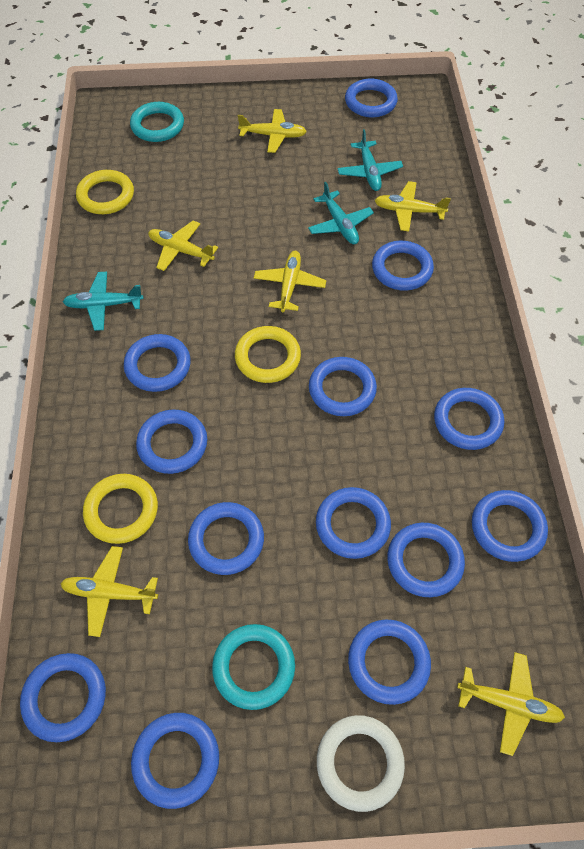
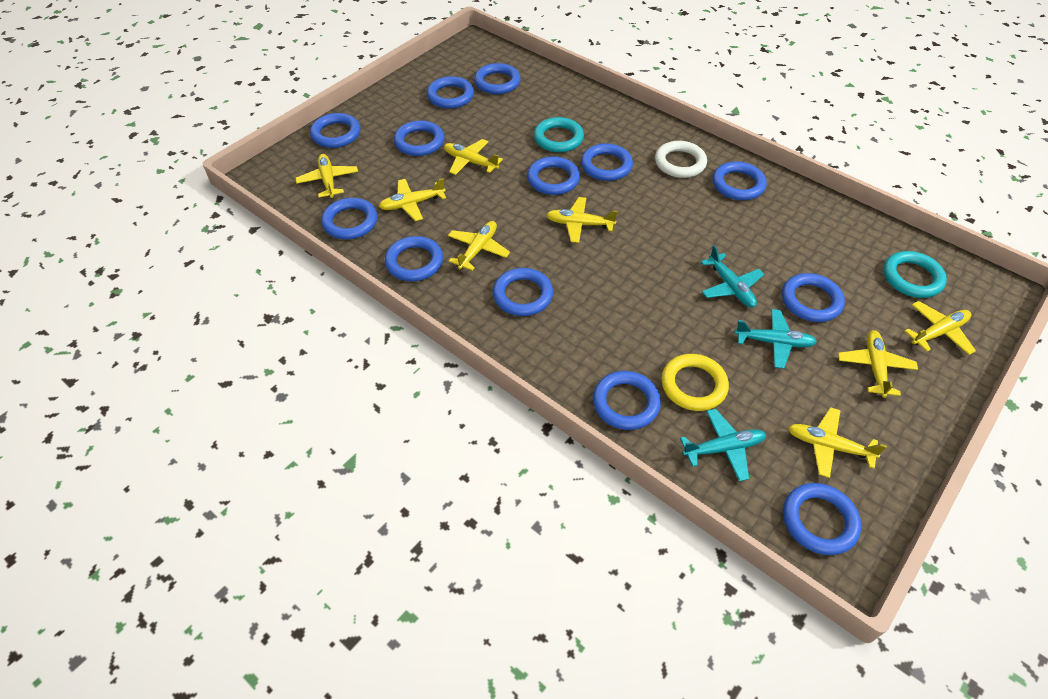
yellow plane: 6 -> 8
yellow ring: 3 -> 1

